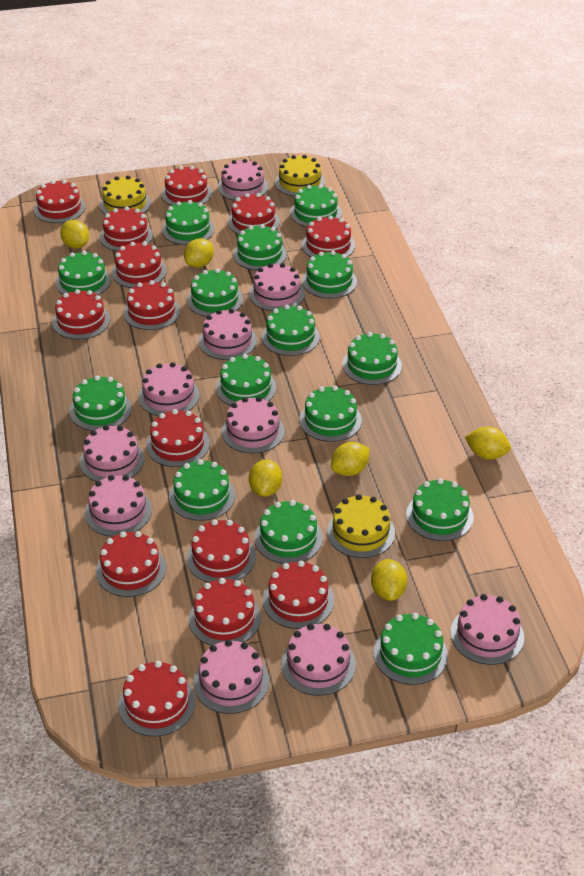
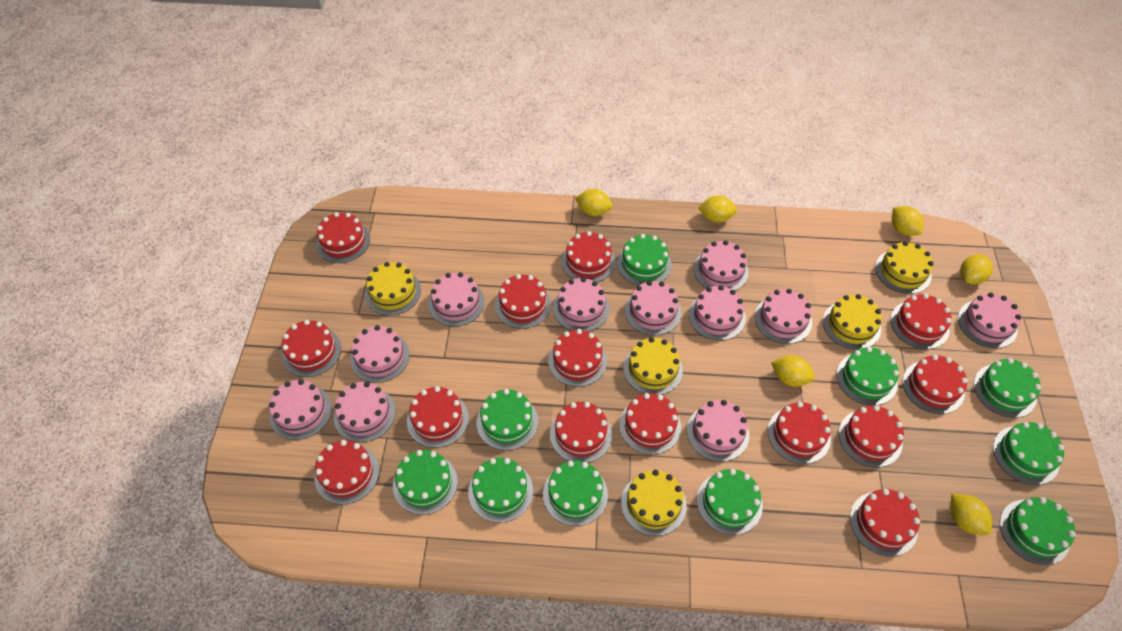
green cake: 15 -> 10
pink cake: 10 -> 11
yellow cake: 3 -> 5

